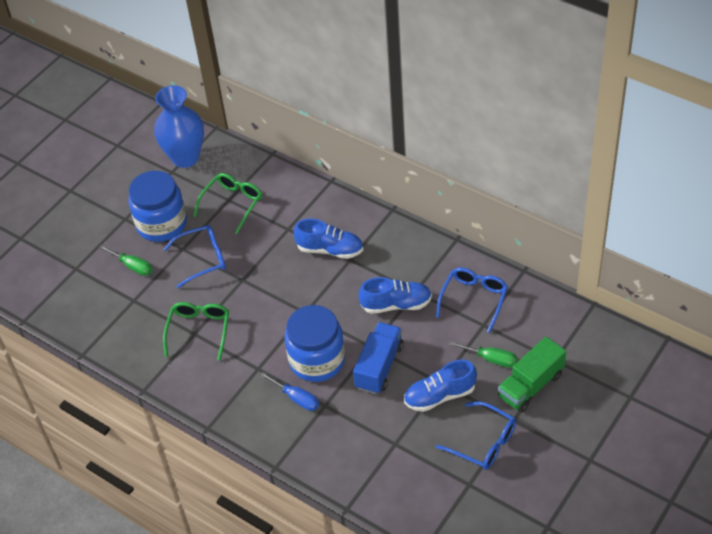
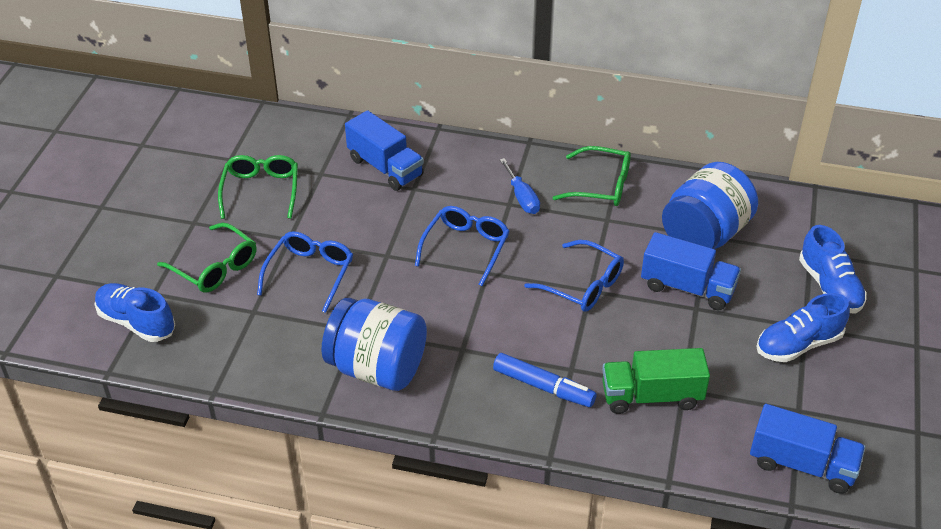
blue marker: 0 -> 1
blue truck: 1 -> 3
blue vase: 1 -> 0
green glasses: 2 -> 3
green screwdriver: 2 -> 0

